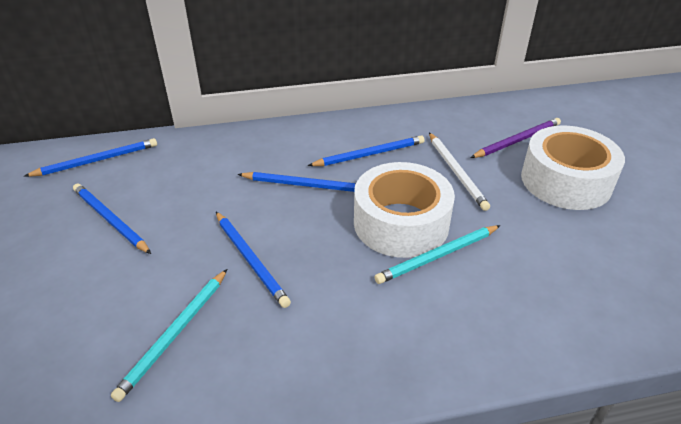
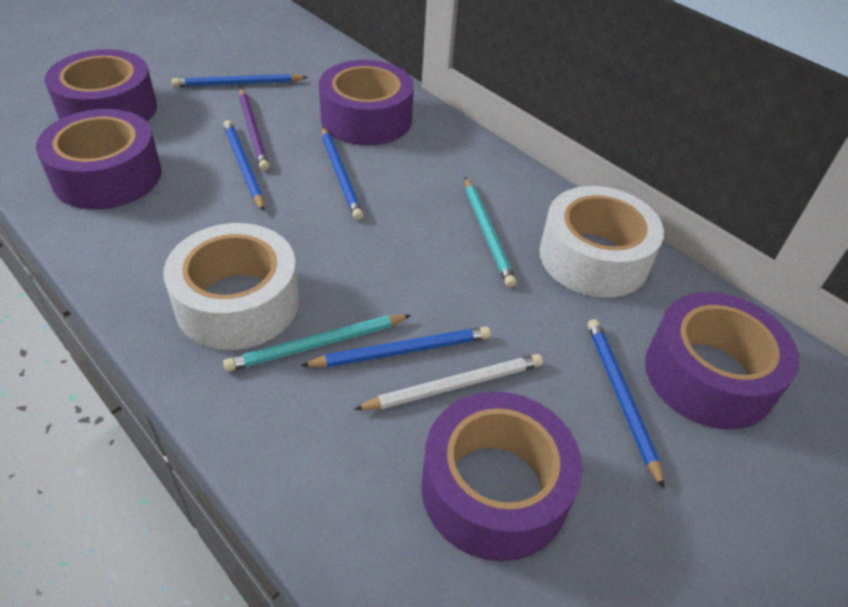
purple tape: 0 -> 5

